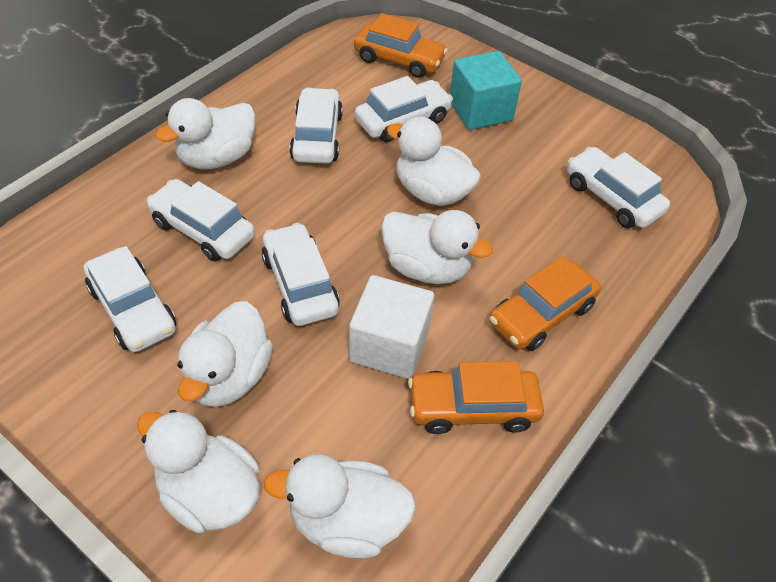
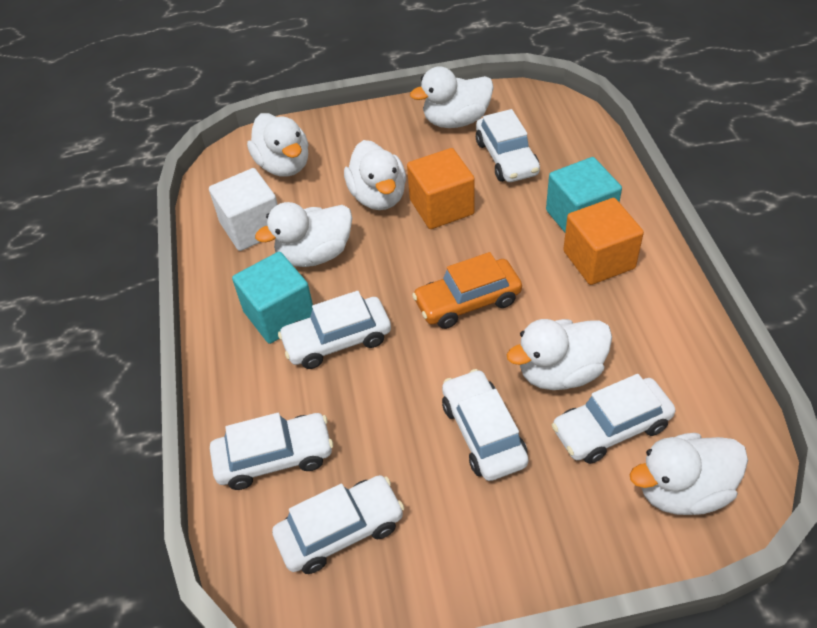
orange car: 3 -> 1
orange cube: 0 -> 2
turquoise cube: 1 -> 2

